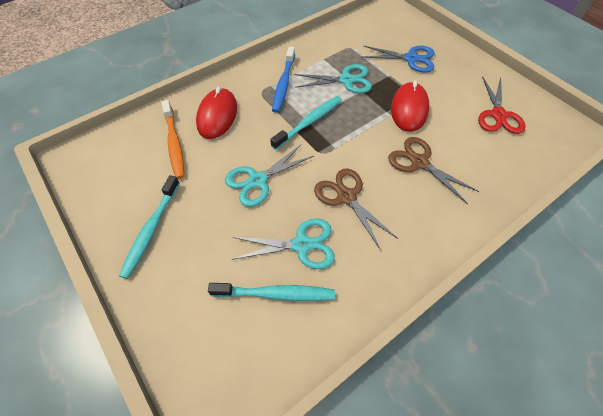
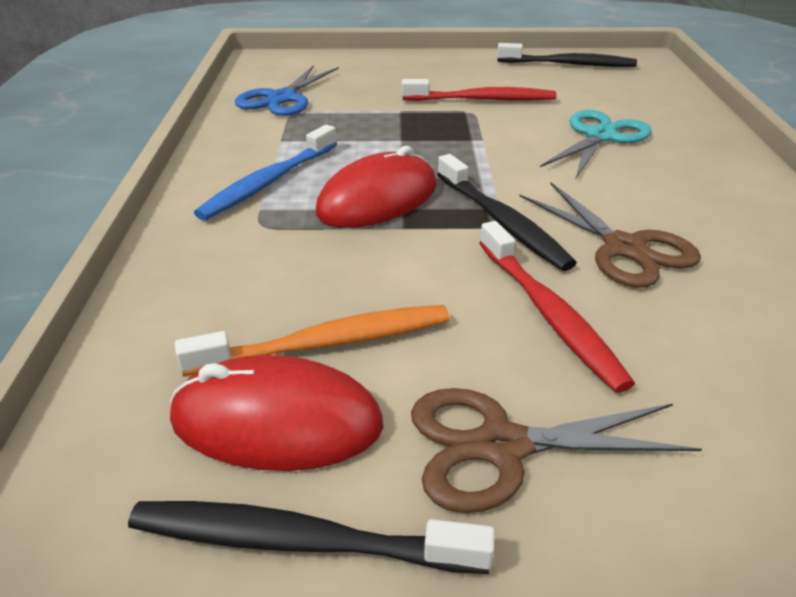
black toothbrush: 0 -> 3
red scissors: 1 -> 0
red toothbrush: 0 -> 2
turquoise scissors: 3 -> 1
turquoise toothbrush: 3 -> 0

